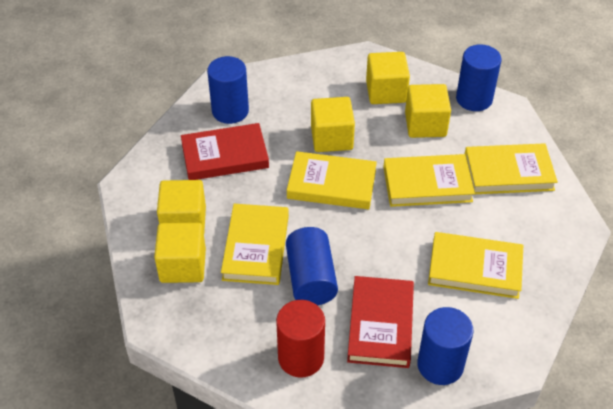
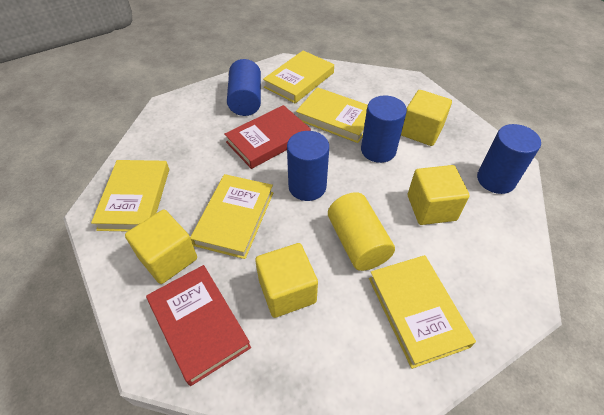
red cylinder: 1 -> 0
yellow cube: 5 -> 4
yellow cylinder: 0 -> 1

